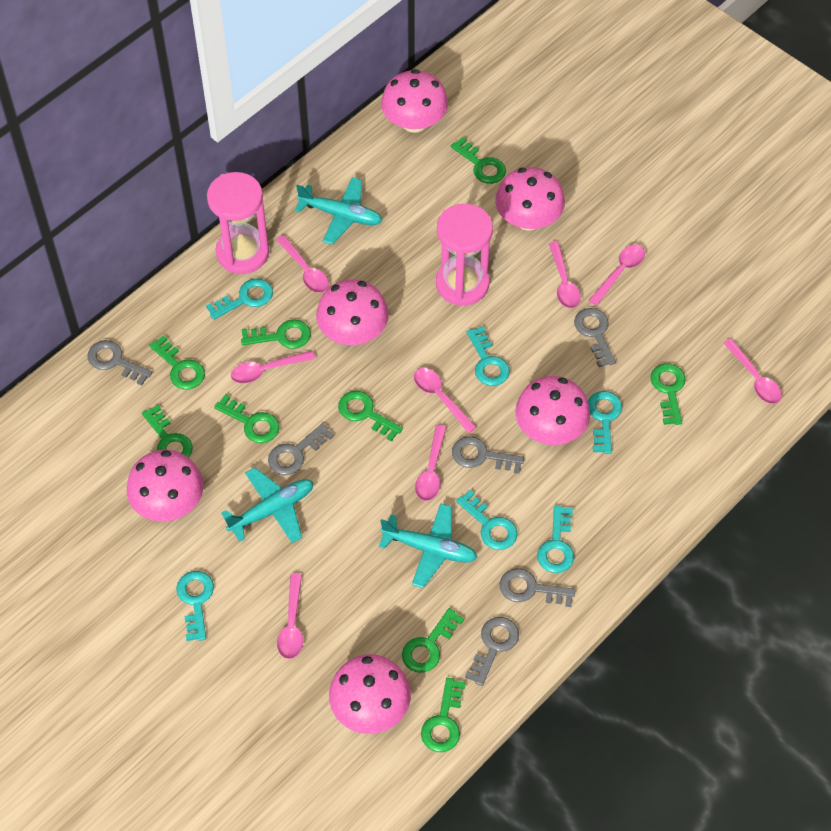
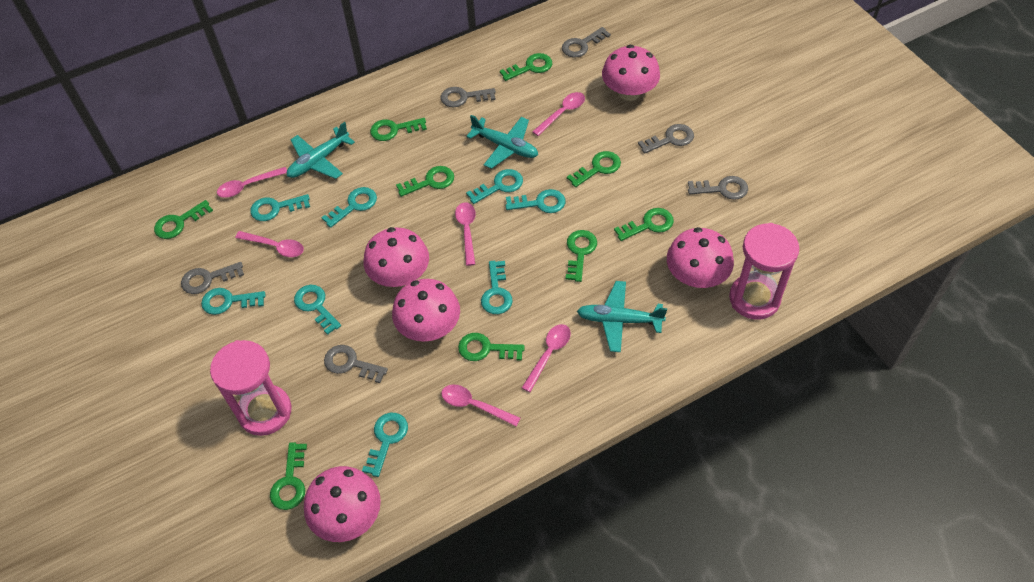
pink mushroom: 6 -> 5
pink spoon: 8 -> 6
turquoise key: 6 -> 8

